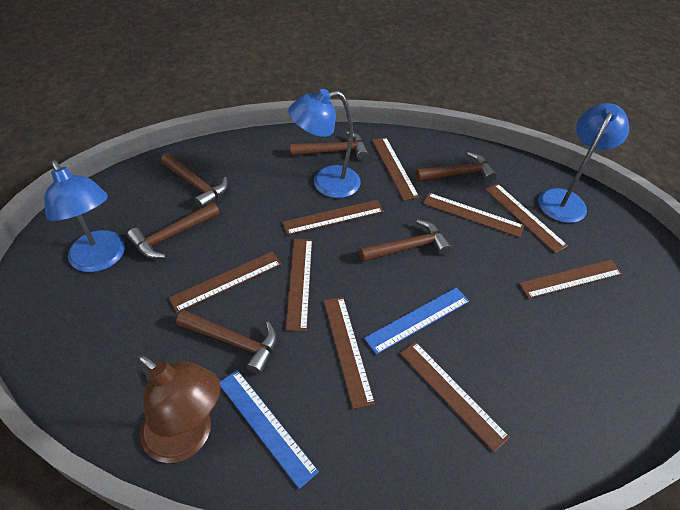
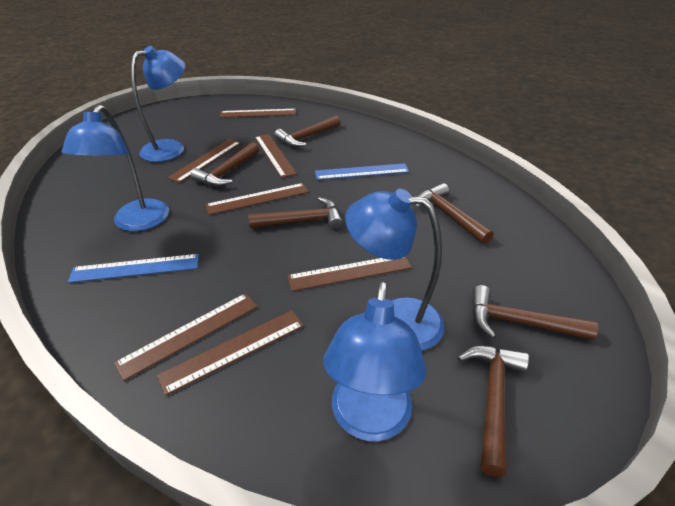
blue lamp: 3 -> 4
brown lamp: 1 -> 0
brown ruler: 9 -> 7

